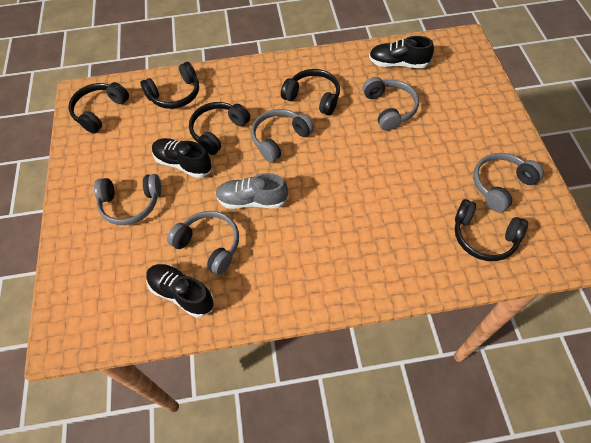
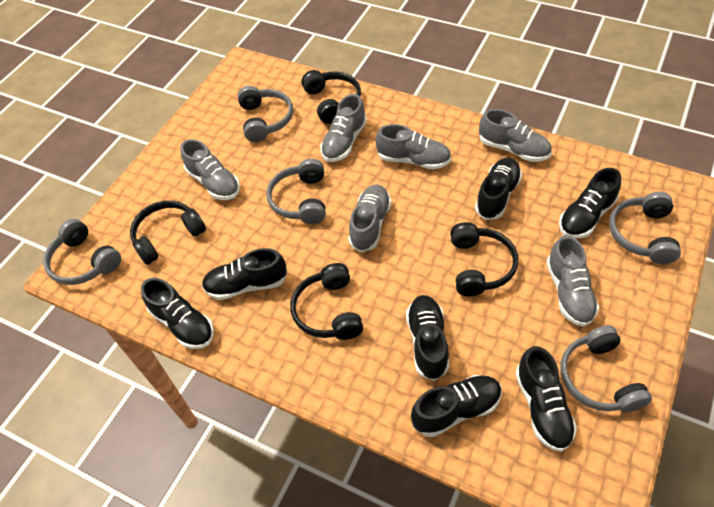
black headphones: 5 -> 4
black shoe: 3 -> 7
grey shoe: 1 -> 6

